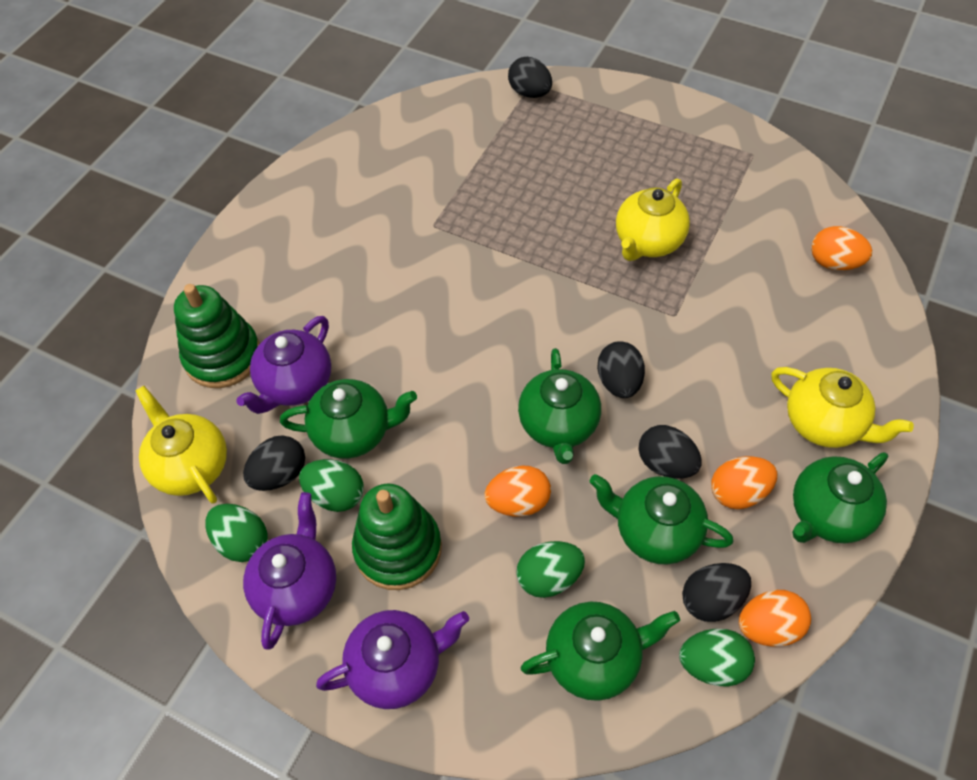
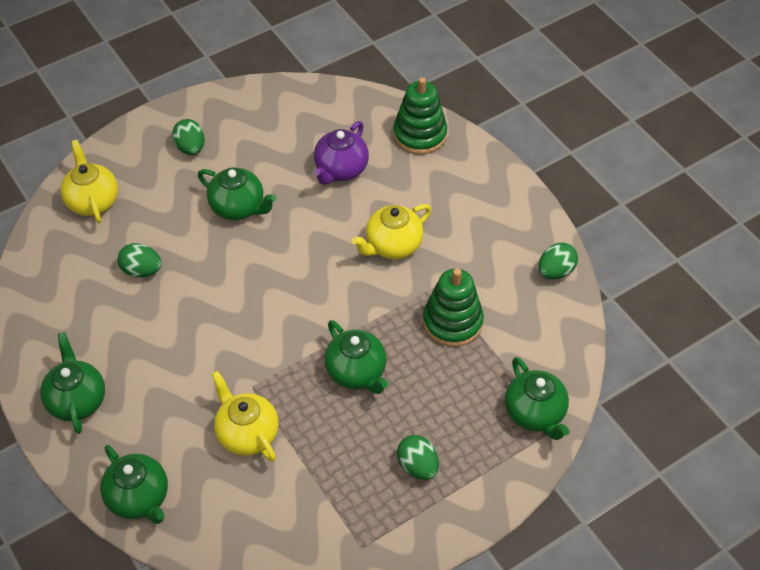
black egg: 5 -> 0
orange egg: 4 -> 0
purple teapot: 3 -> 1

